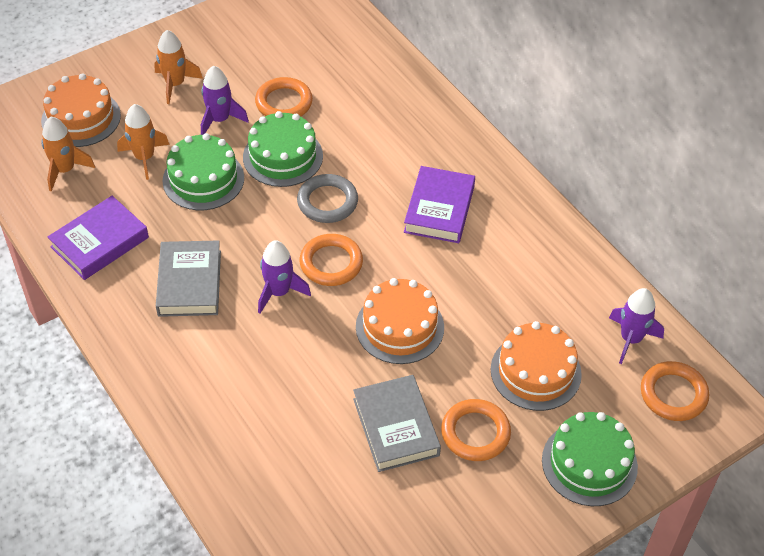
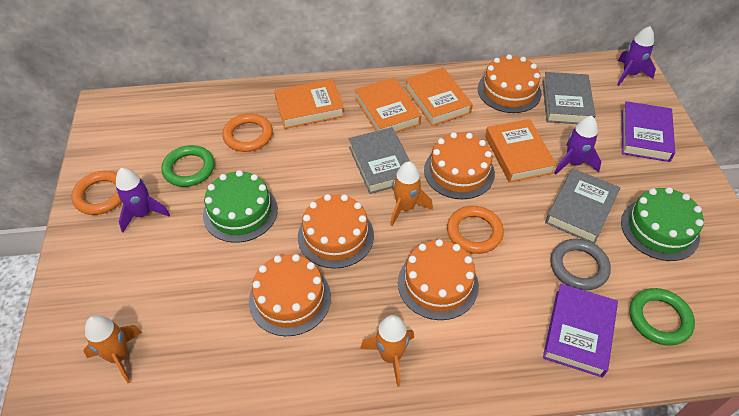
green cake: 3 -> 2
green ring: 0 -> 2
grey book: 2 -> 3
orange book: 0 -> 4
orange cake: 3 -> 5
orange ring: 4 -> 3

